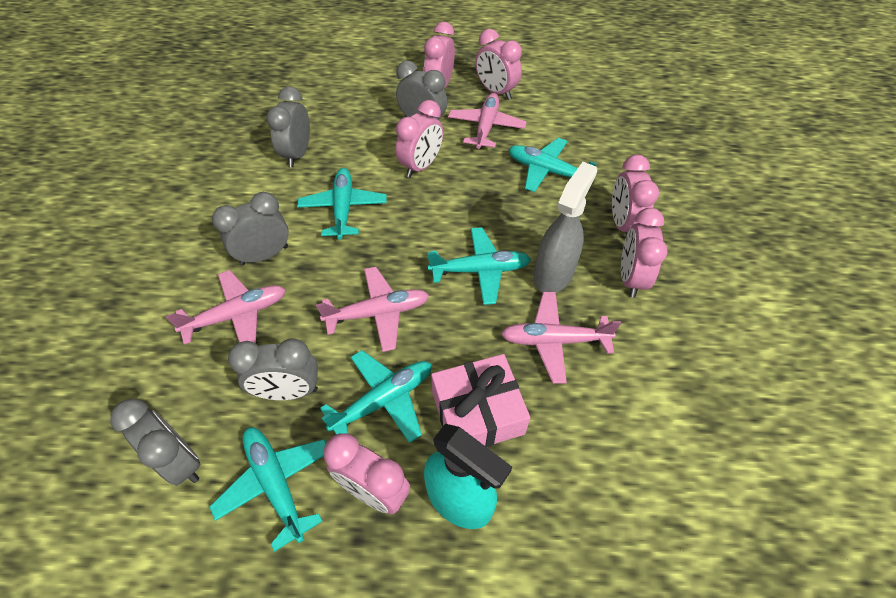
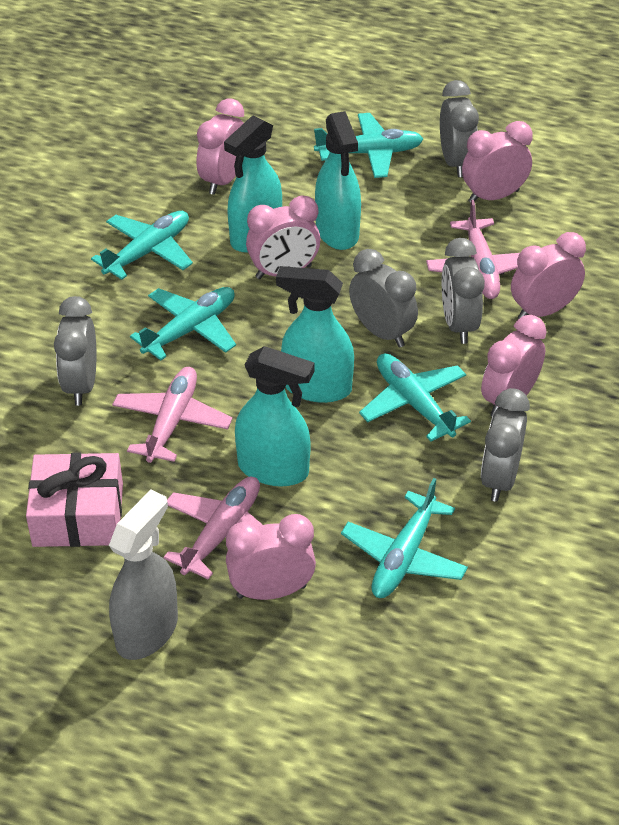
pink plane: 4 -> 3
turquoise spray bottle: 1 -> 4

